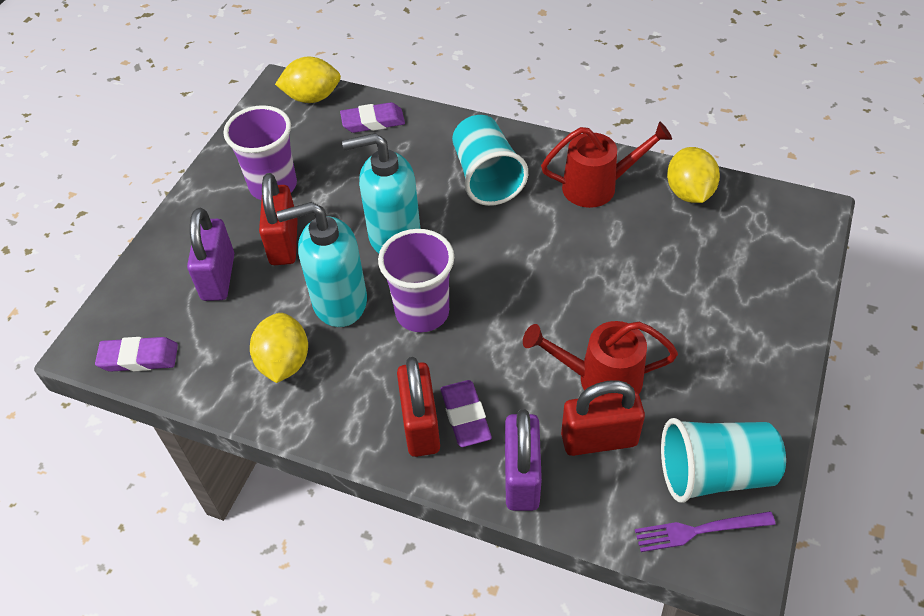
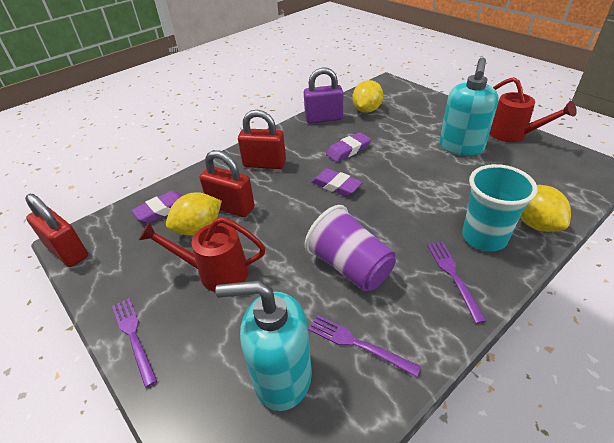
purple cup: 2 -> 1
purple fork: 1 -> 3
purple padlock: 2 -> 1
turquoise cup: 2 -> 1

